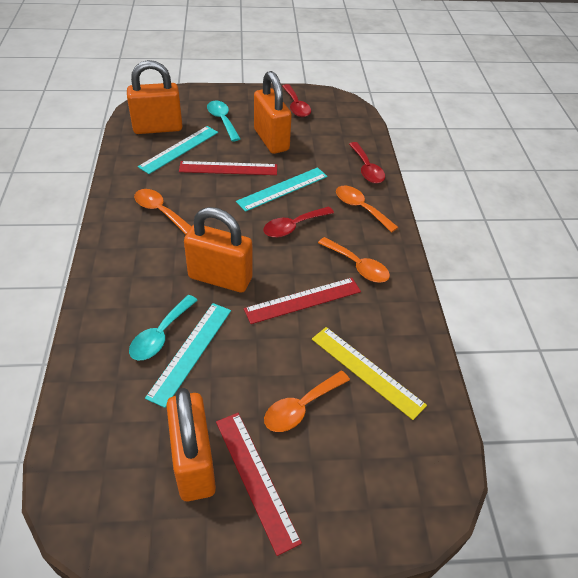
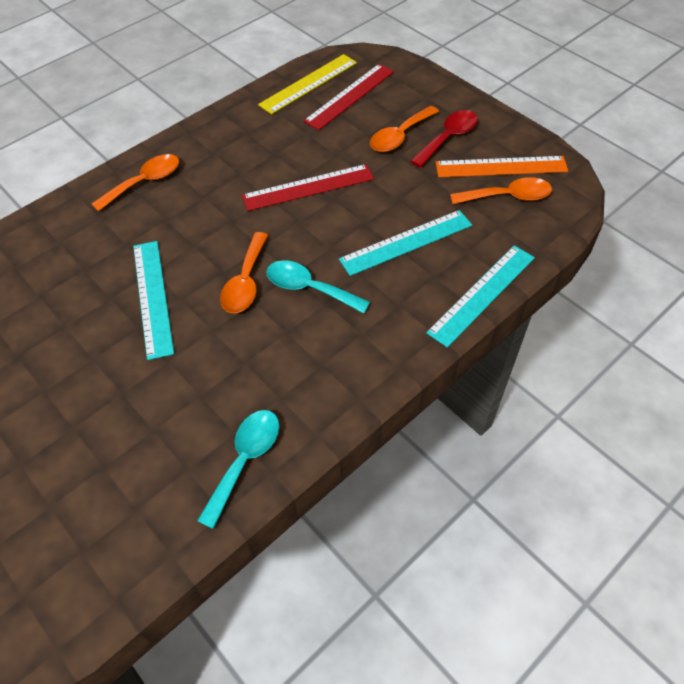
orange padlock: 4 -> 0
orange ruler: 0 -> 1
red ruler: 3 -> 2
red spoon: 3 -> 1

